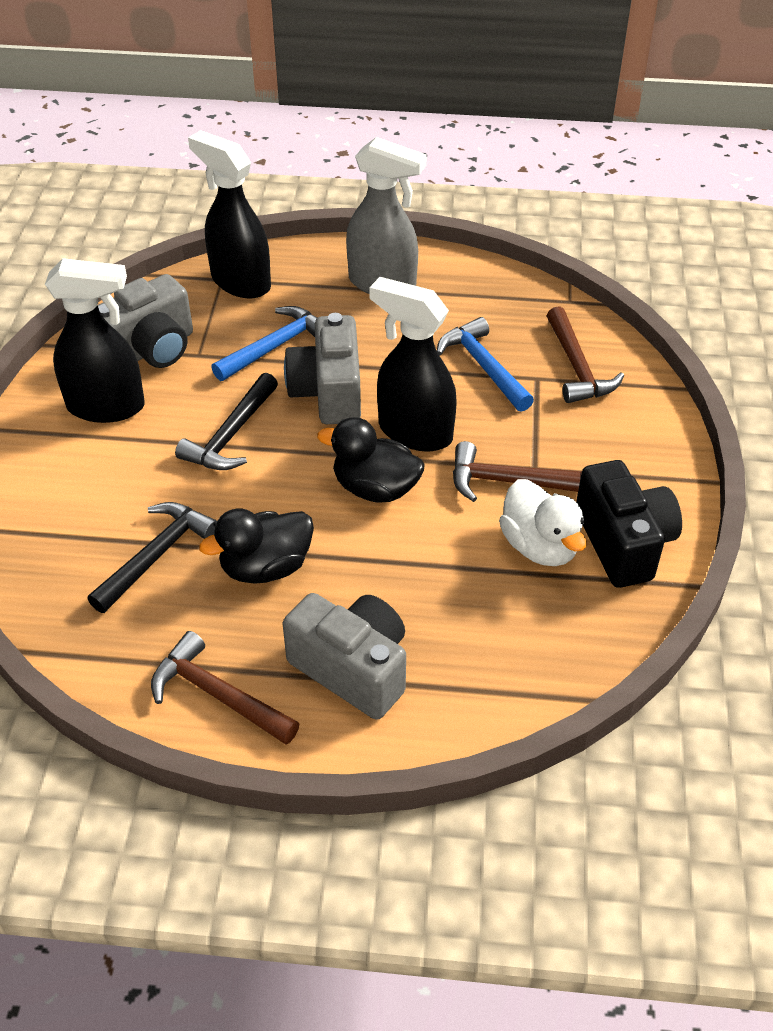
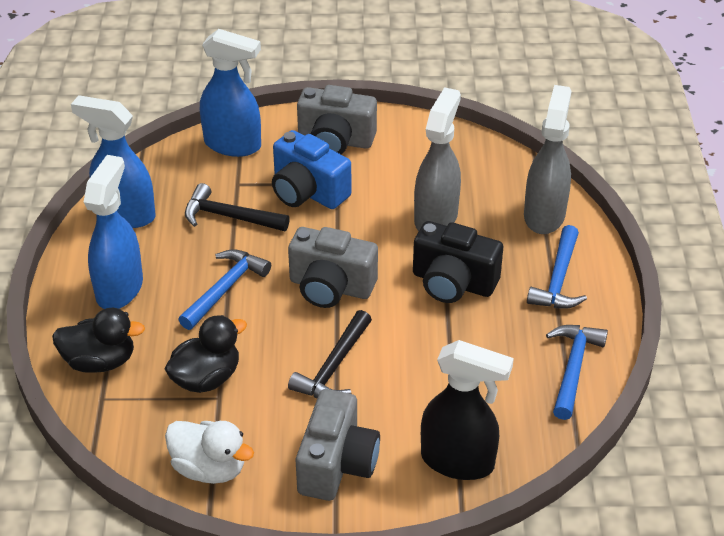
black spray bottle: 3 -> 1
blue camera: 0 -> 1
blue hammer: 2 -> 3
blue spray bottle: 0 -> 3
brown hammer: 3 -> 0
grey spray bottle: 1 -> 2

